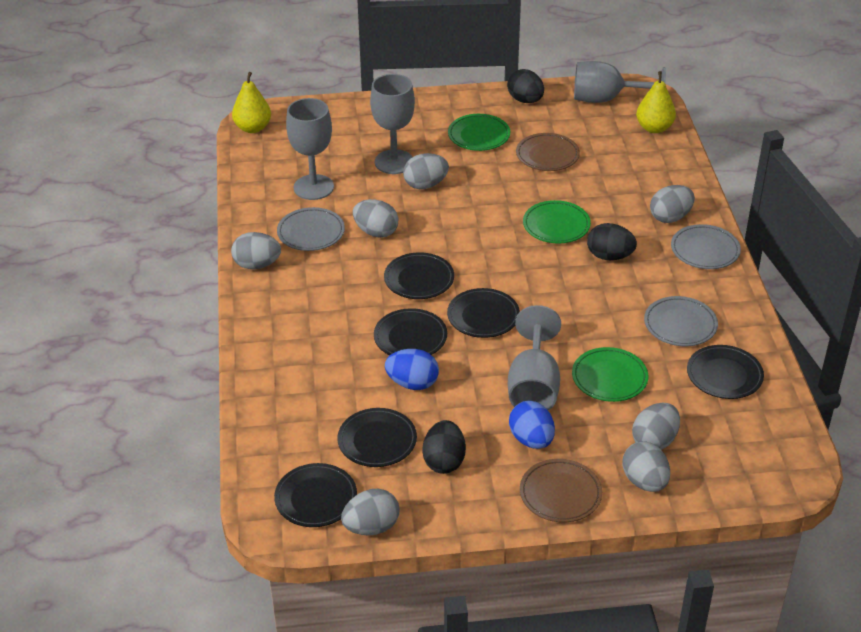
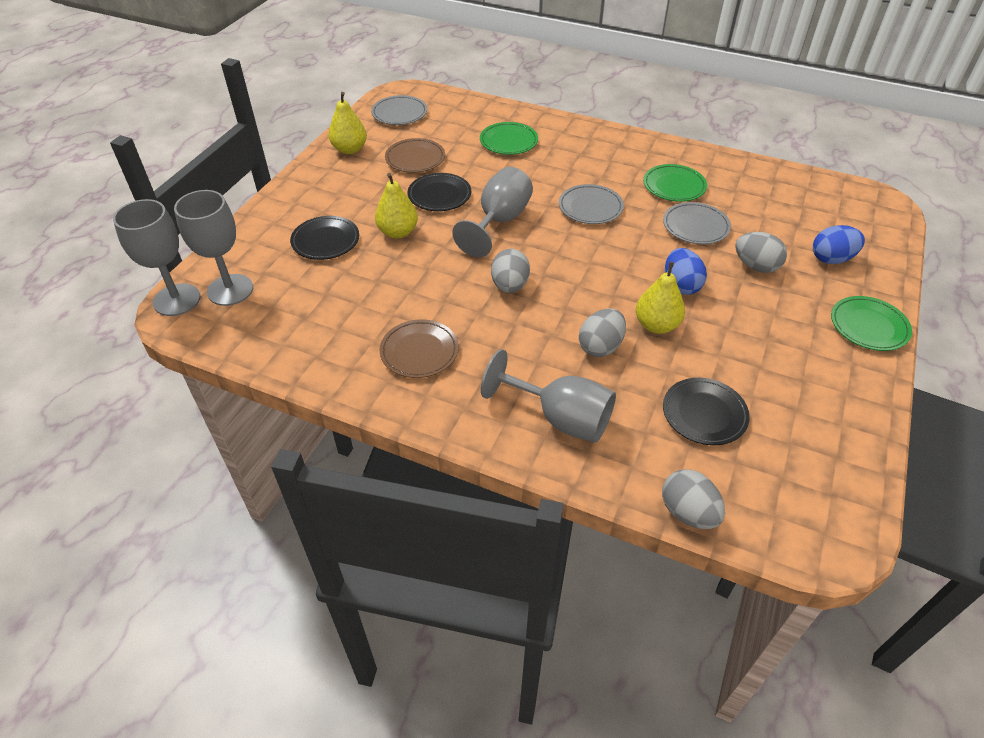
black egg: 3 -> 0
black plate: 6 -> 3
grey egg: 7 -> 4
yellow pear: 2 -> 3

